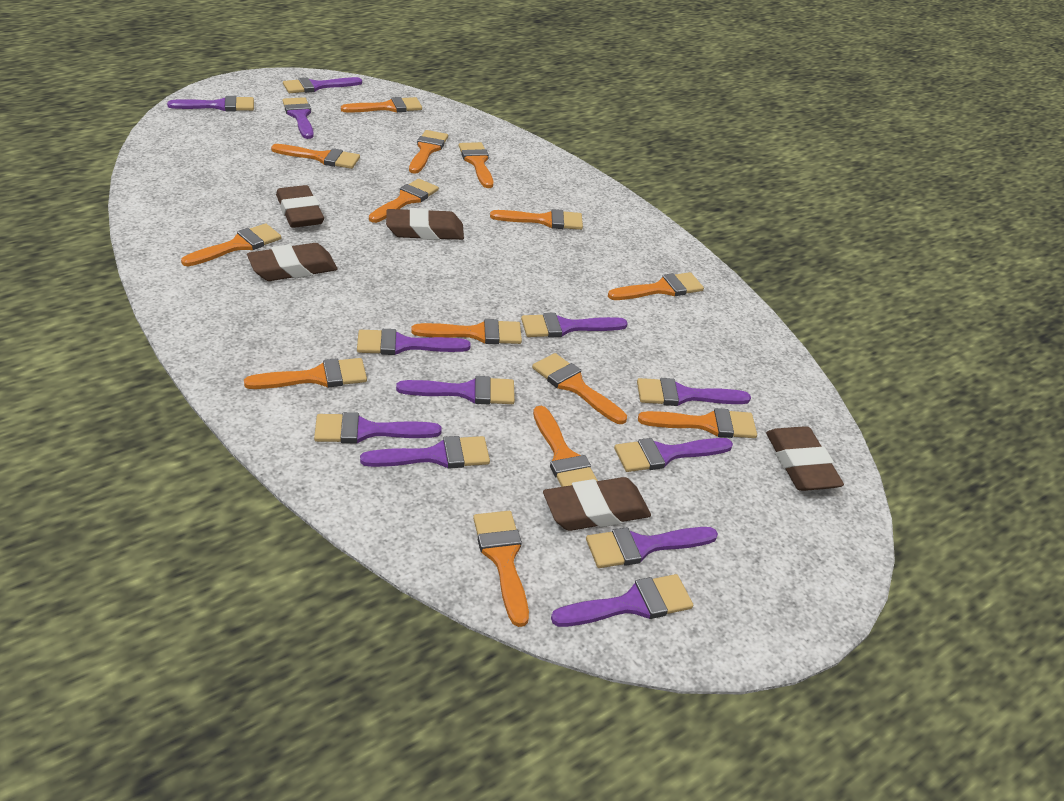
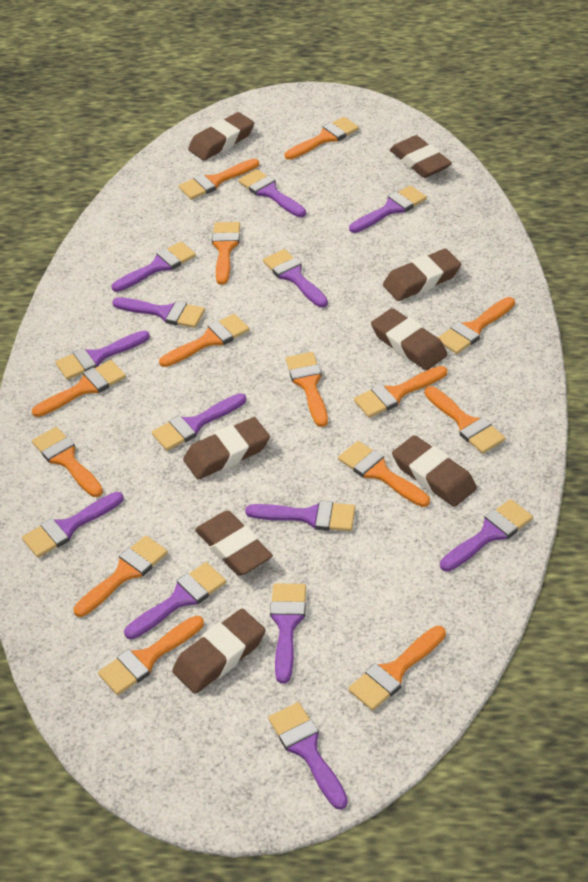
brown eraser: 5 -> 8
purple brush: 12 -> 13

